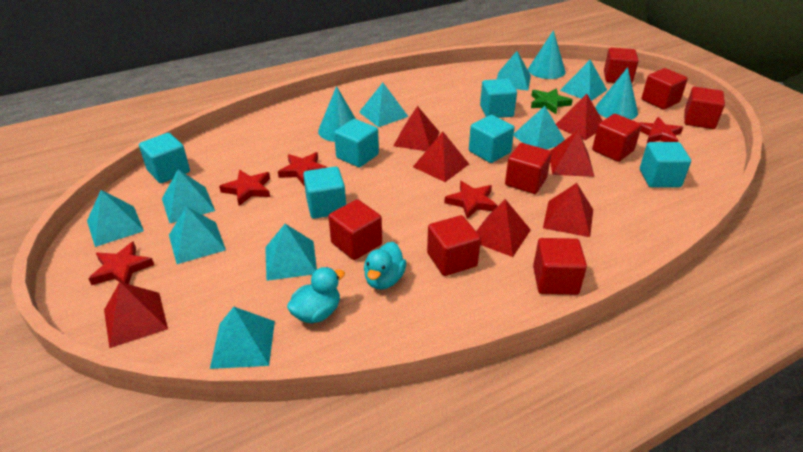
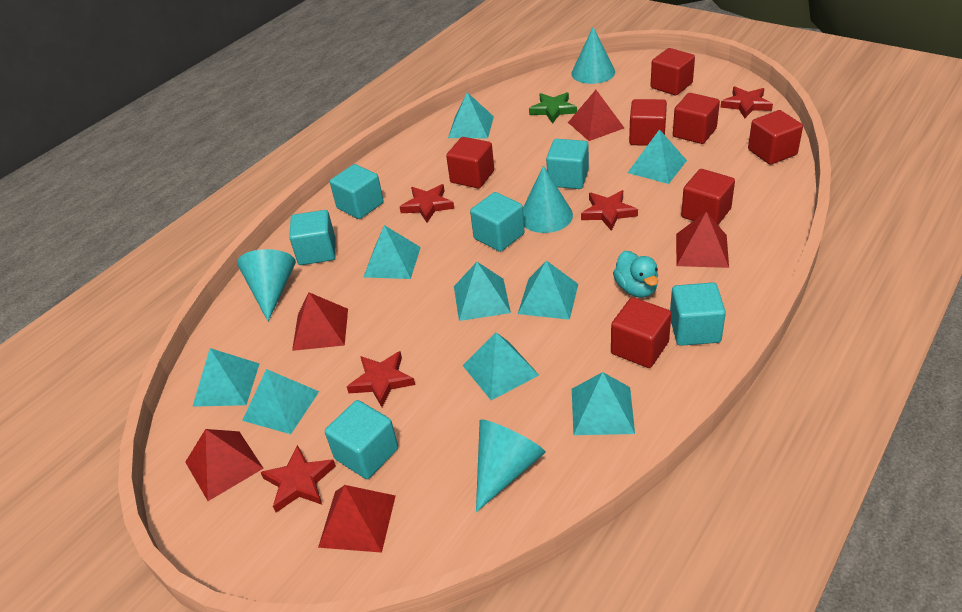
red cube: 8 -> 7
red pyramid: 7 -> 5
turquoise cone: 3 -> 4
turquoise duck: 2 -> 1

